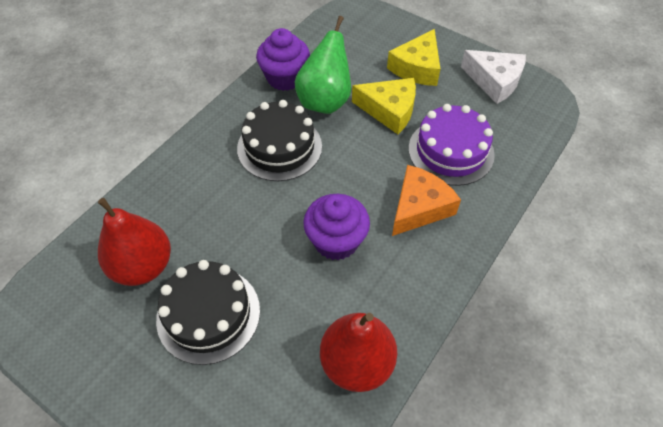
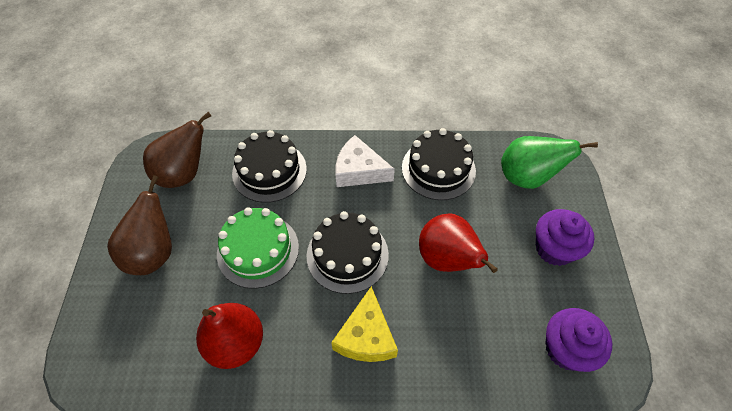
black cake: 2 -> 3
brown pear: 0 -> 2
green cake: 0 -> 1
orange cheese: 1 -> 0
purple cake: 1 -> 0
yellow cheese: 2 -> 1

